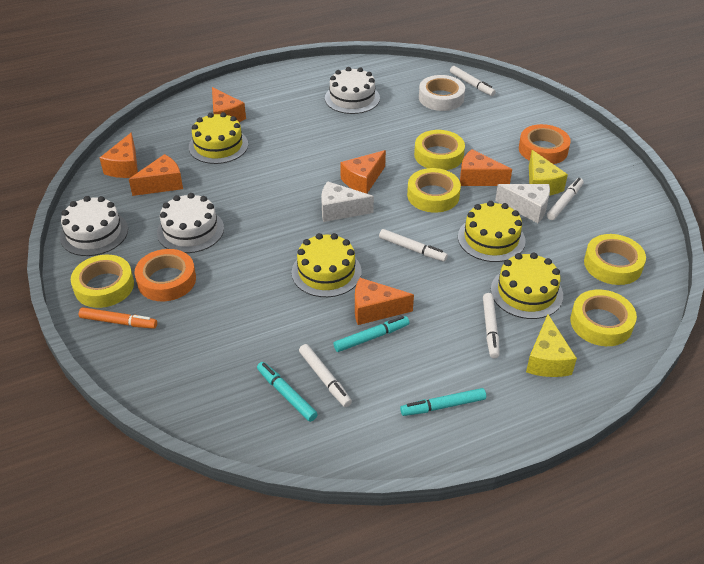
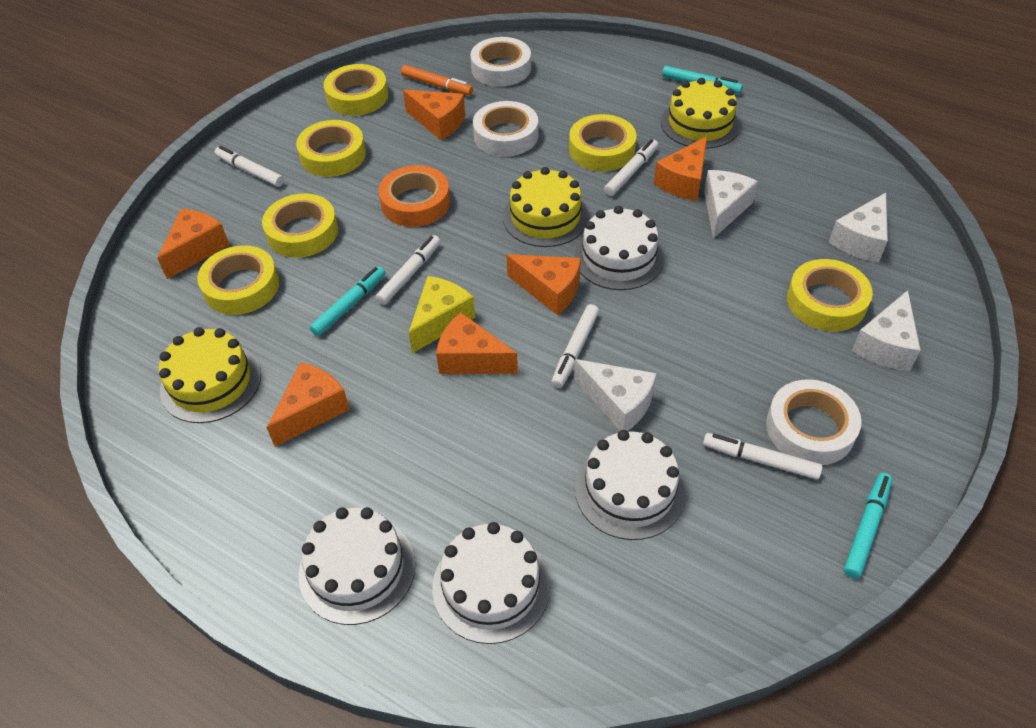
orange tape: 2 -> 1
white cake: 3 -> 4
white cheese: 2 -> 4
white tape: 1 -> 3
yellow cake: 4 -> 3
yellow cheese: 2 -> 1
yellow tape: 5 -> 6

